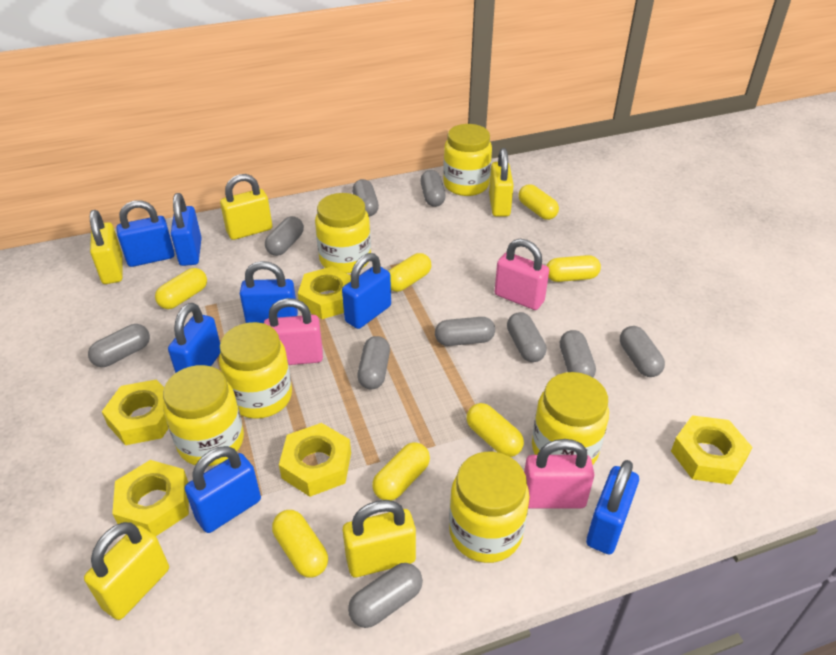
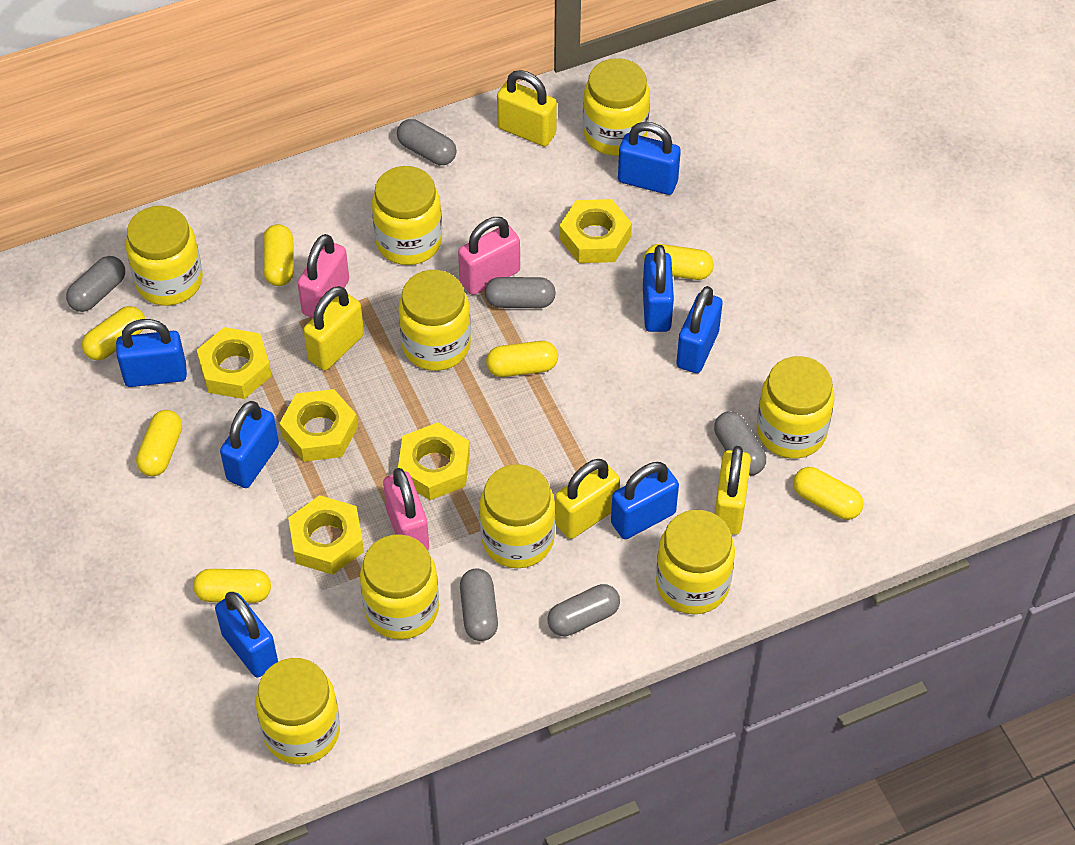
grey capsule: 10 -> 6
yellow jar: 6 -> 9
yellow padlock: 5 -> 4

